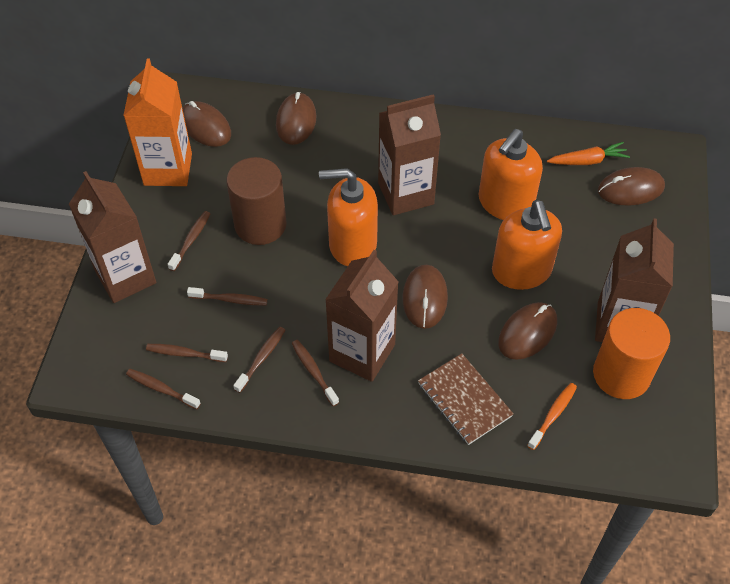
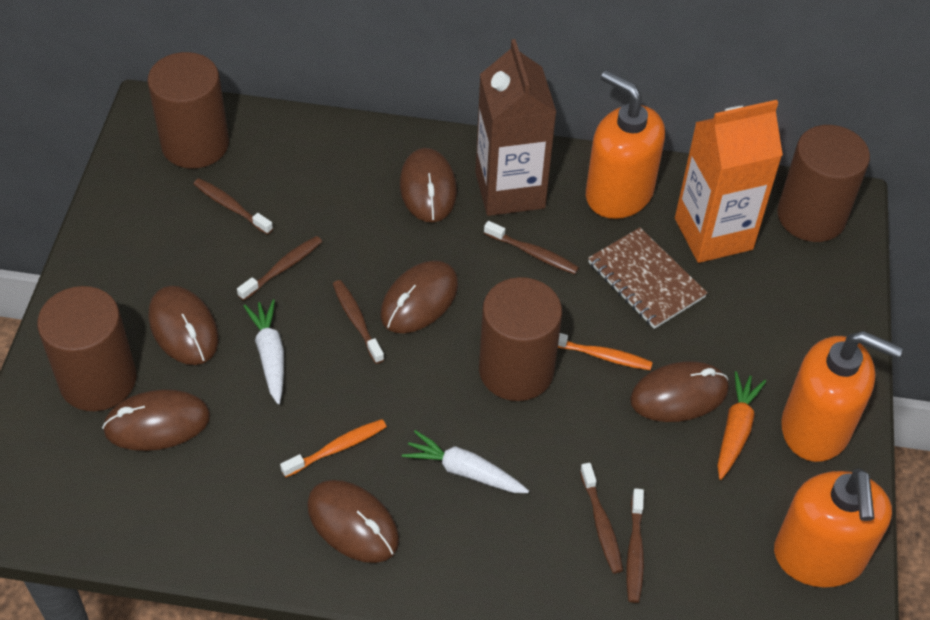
brown carton: 4 -> 1
brown cylinder: 1 -> 4
brown mouse: 5 -> 6
orange cylinder: 1 -> 0
orange toothbrush: 1 -> 2
white carrot: 0 -> 2

